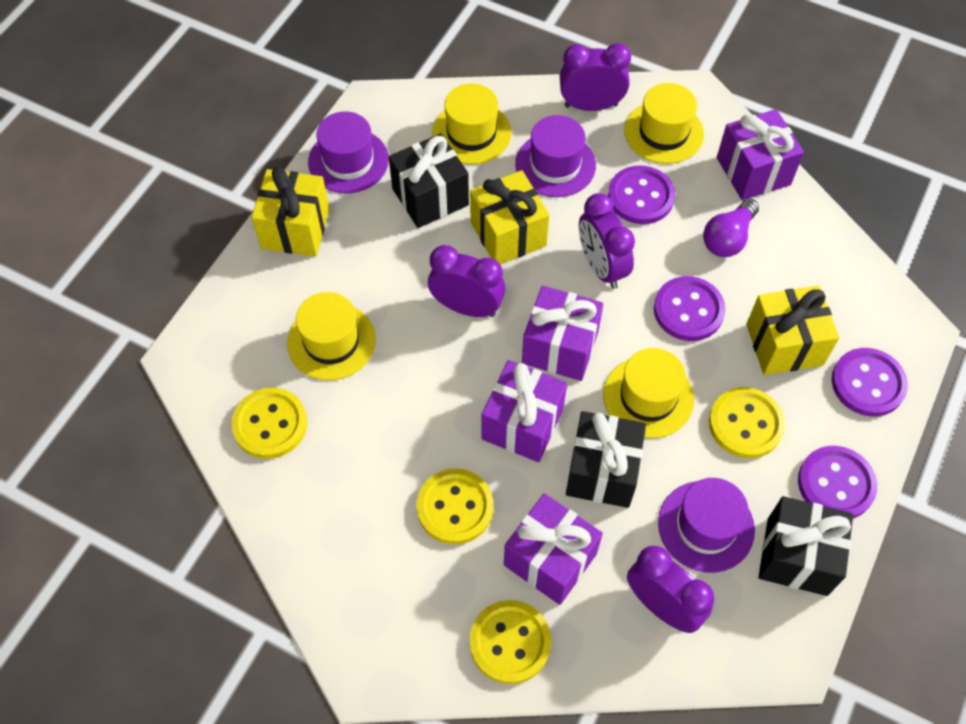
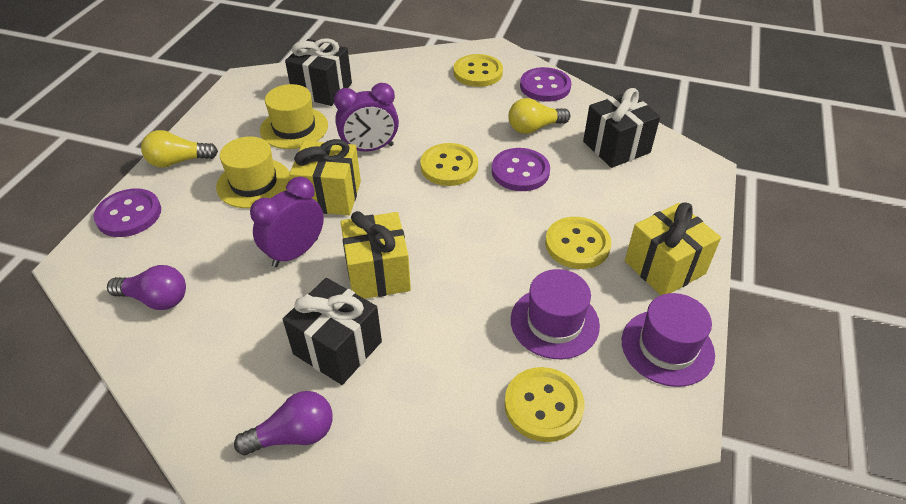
purple button: 4 -> 3
purple clock: 4 -> 2
purple gift: 4 -> 0
purple hat: 3 -> 2
purple light bulb: 1 -> 2
yellow hat: 4 -> 2
yellow light bulb: 0 -> 2

